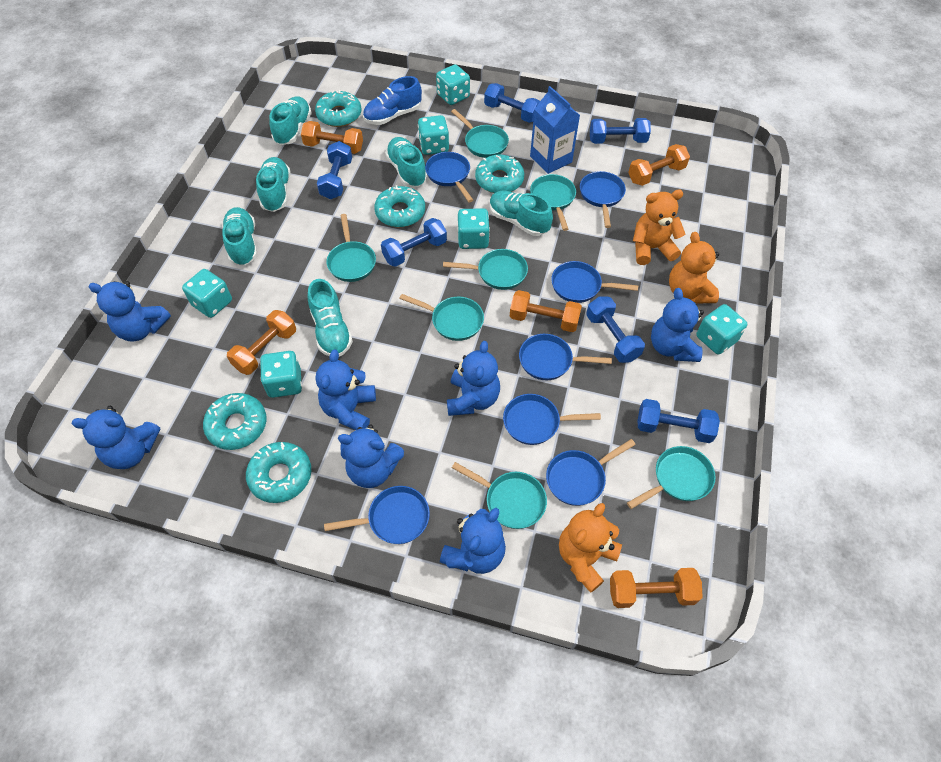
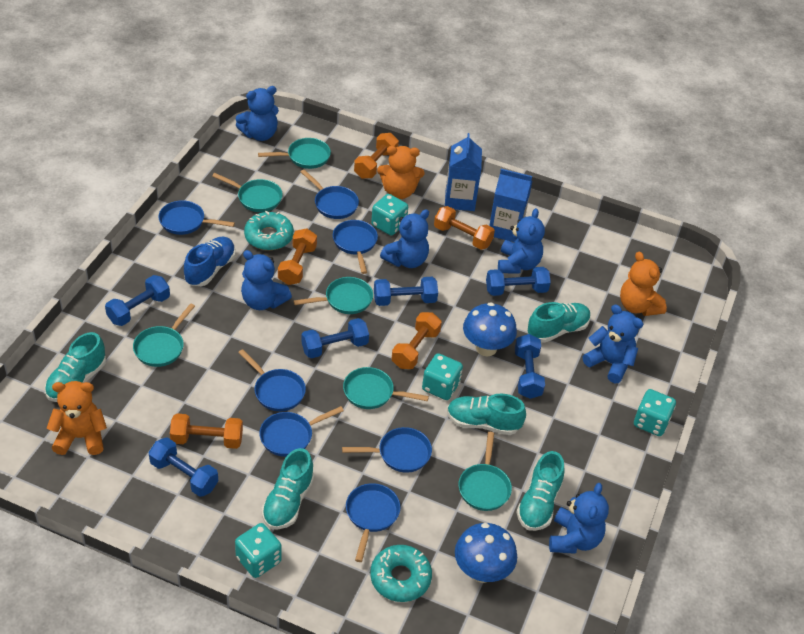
blue carton: 1 -> 2
blue mushroom: 0 -> 2
blue teddy bear: 7 -> 6
turquoise dice: 6 -> 4
turquoise donut: 5 -> 2
turquoise pan: 7 -> 6
turquoise shoe: 6 -> 5

